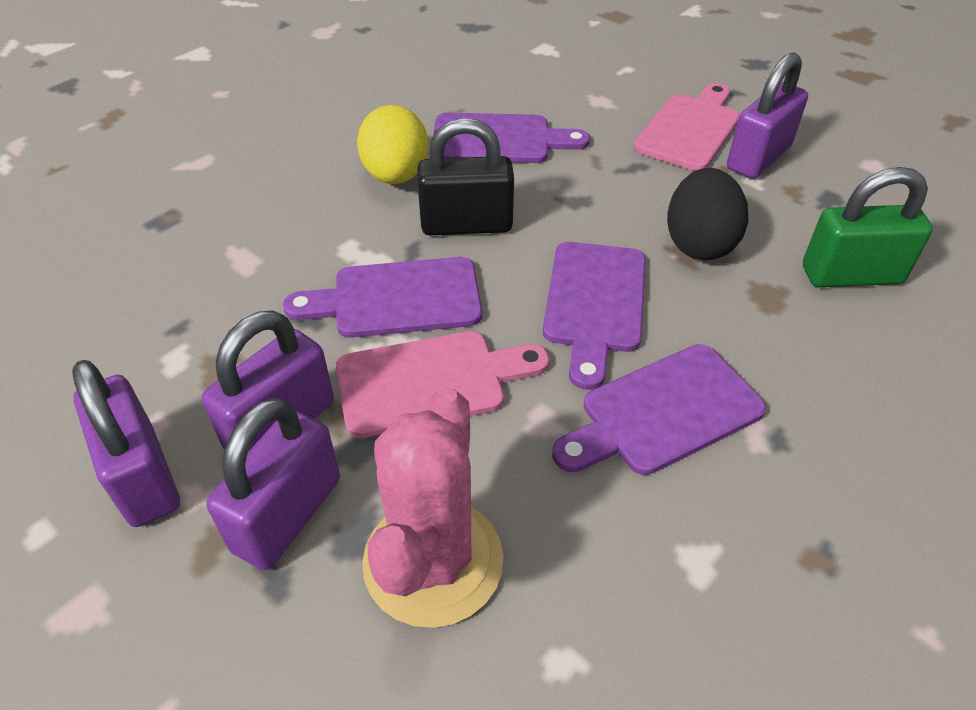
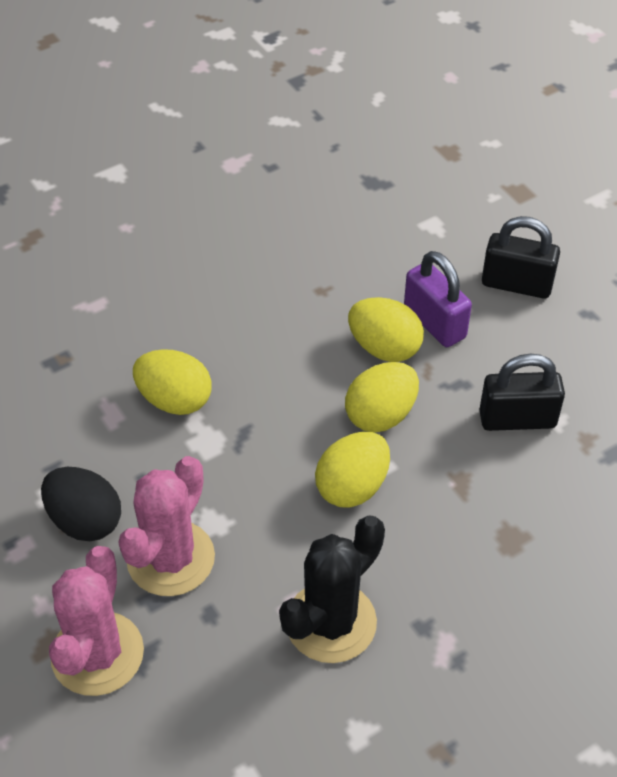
black cactus: 0 -> 1
black padlock: 1 -> 2
green padlock: 1 -> 0
pink cactus: 1 -> 2
pink cutting board: 2 -> 0
purple cutting board: 4 -> 0
purple padlock: 4 -> 1
yellow egg: 1 -> 4

